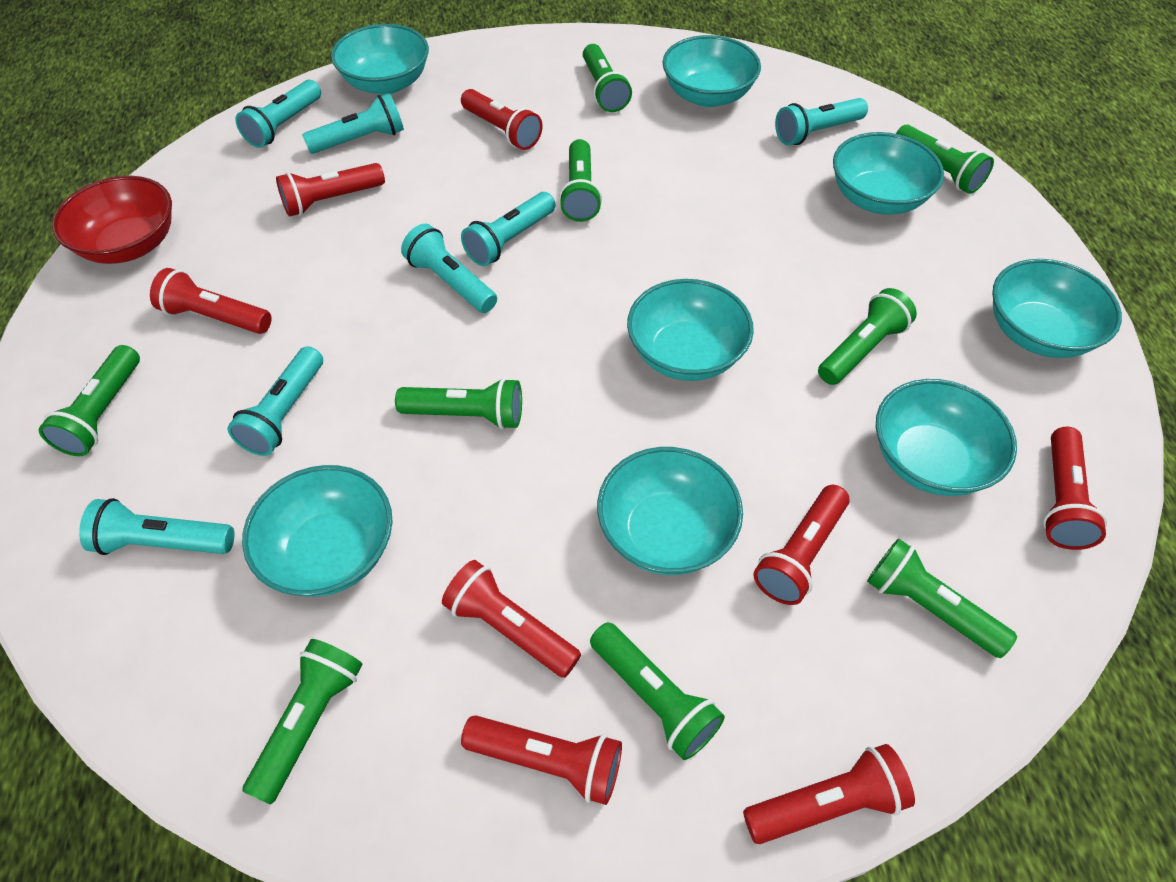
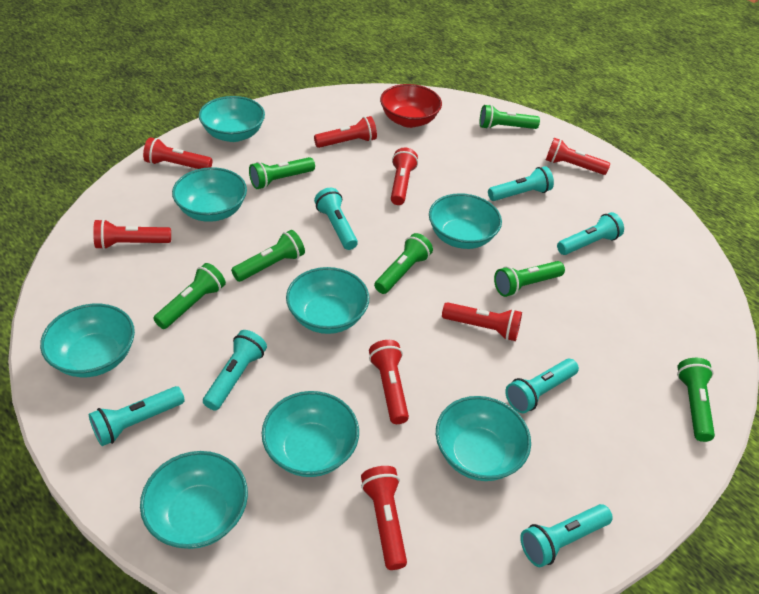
green flashlight: 9 -> 7

